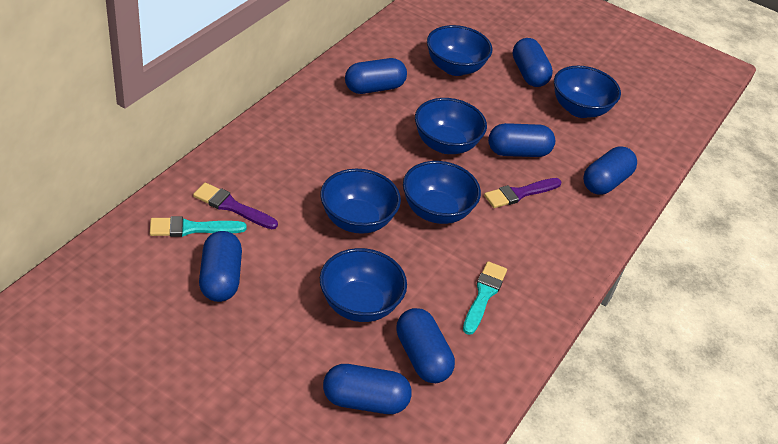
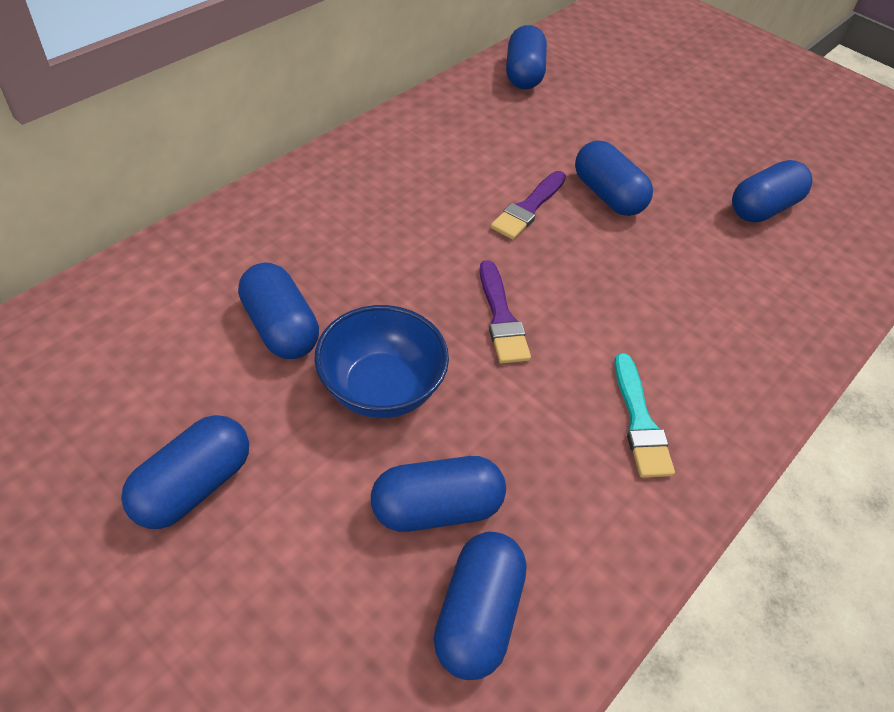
blue bowl: 6 -> 1
turquoise brush: 2 -> 1

